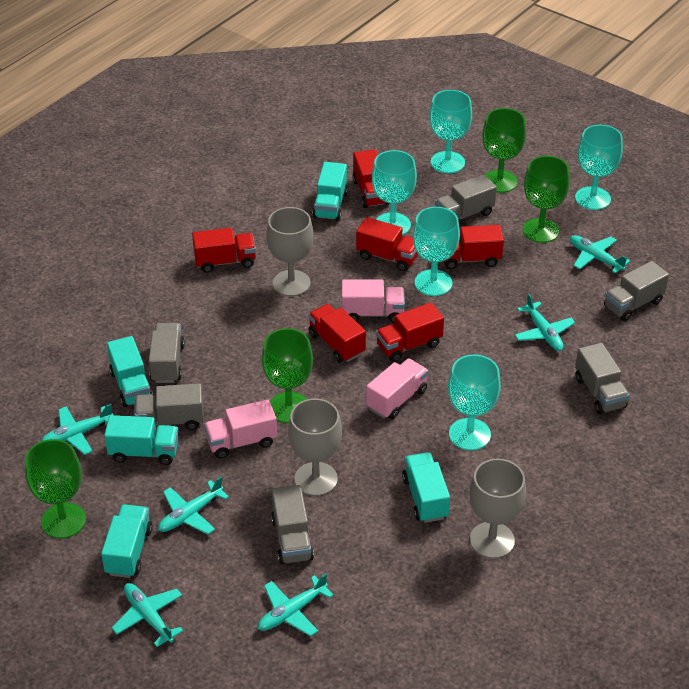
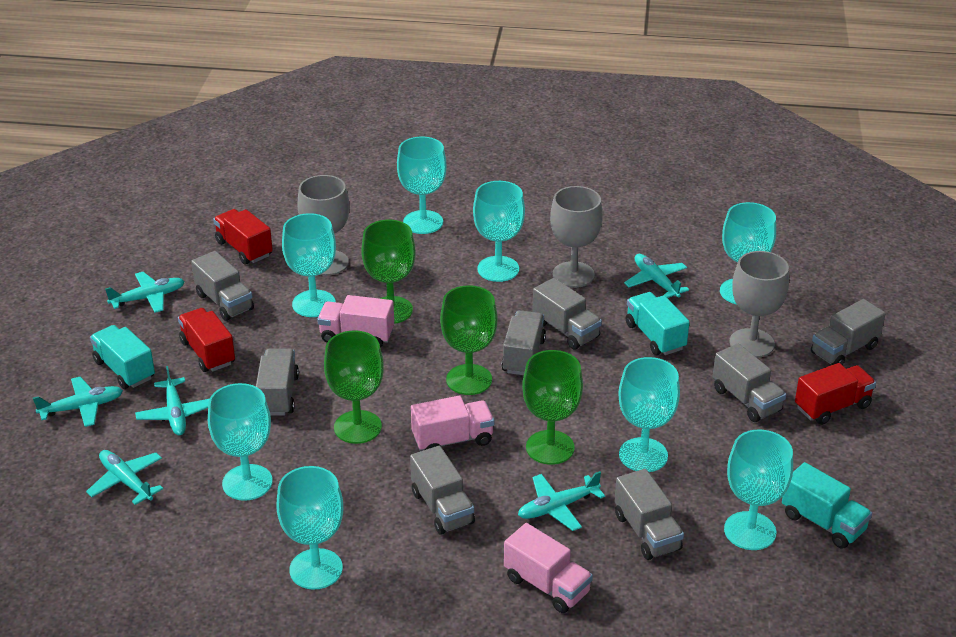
grey truck: 6 -> 8
red truck: 6 -> 3
turquoise goblet: 5 -> 8
turquoise truck: 5 -> 3

